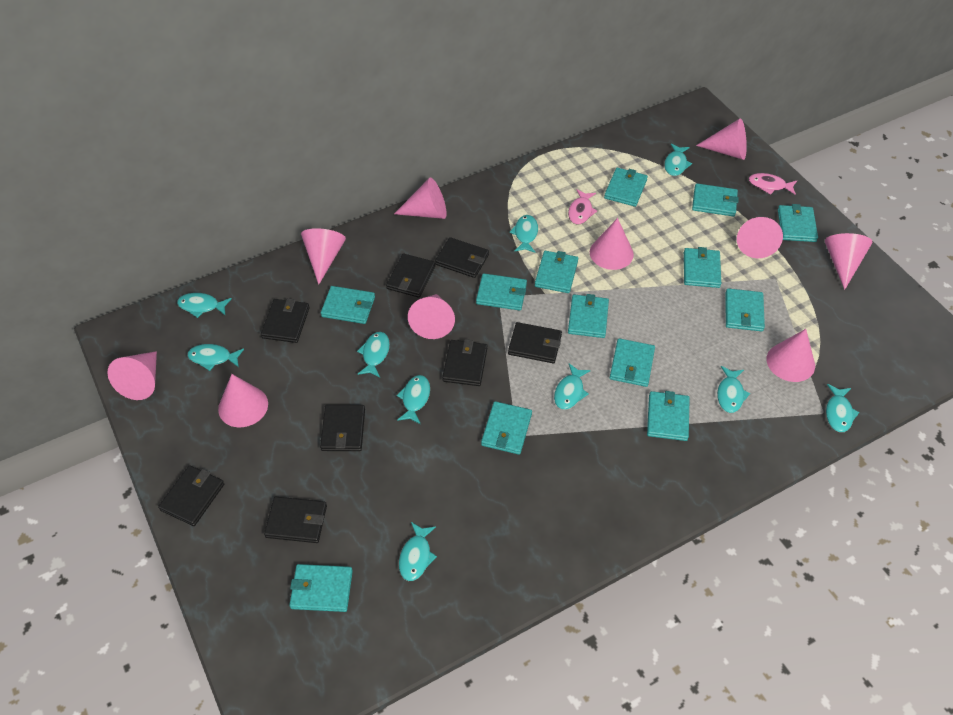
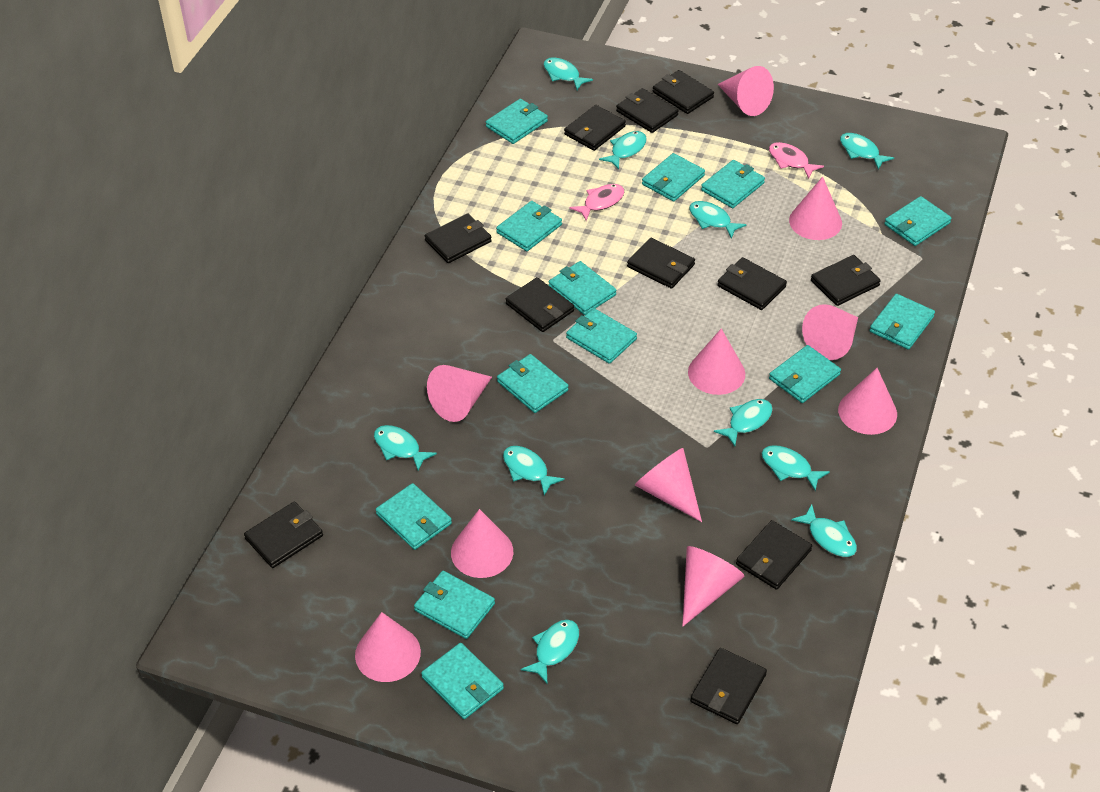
black wallet: 8 -> 11

